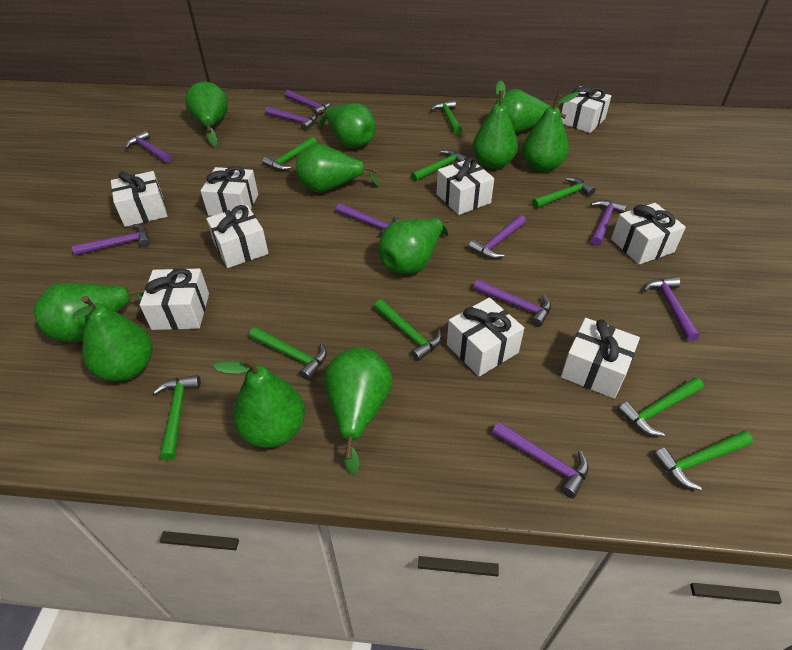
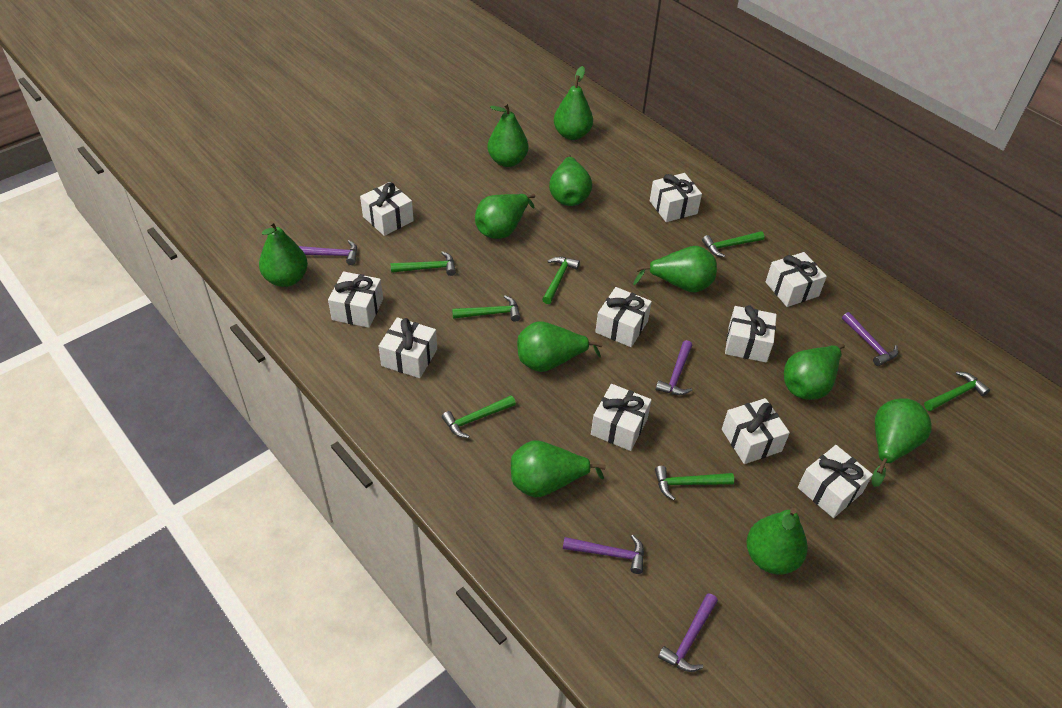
green hammer: 9 -> 7
purple hammer: 10 -> 5
white gift: 9 -> 10

